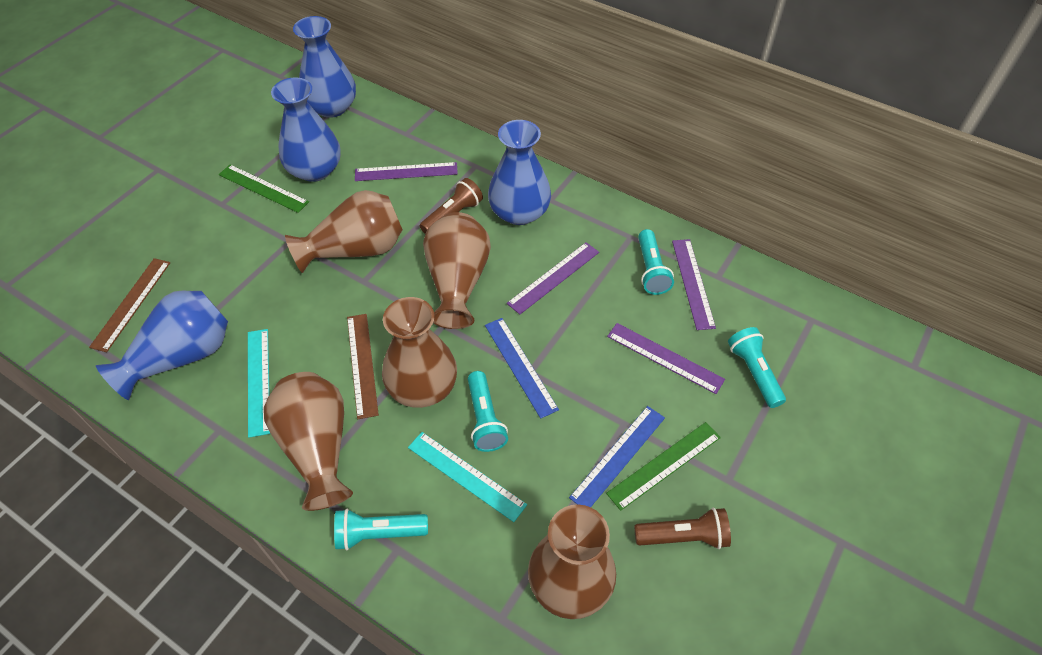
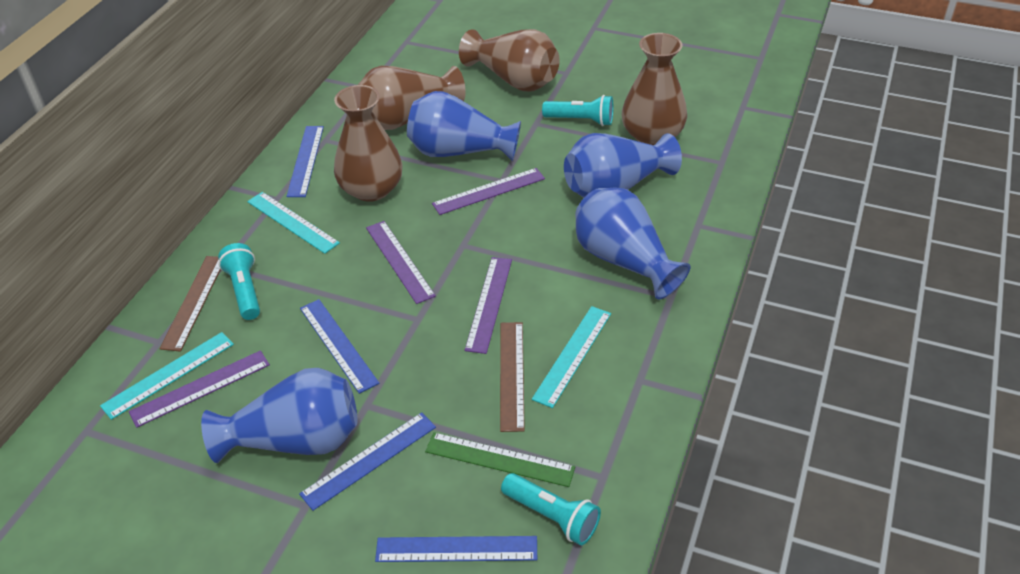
blue ruler: 2 -> 4
brown flashlight: 2 -> 0
brown vase: 5 -> 4
green ruler: 2 -> 1
turquoise flashlight: 4 -> 3
turquoise ruler: 2 -> 3

